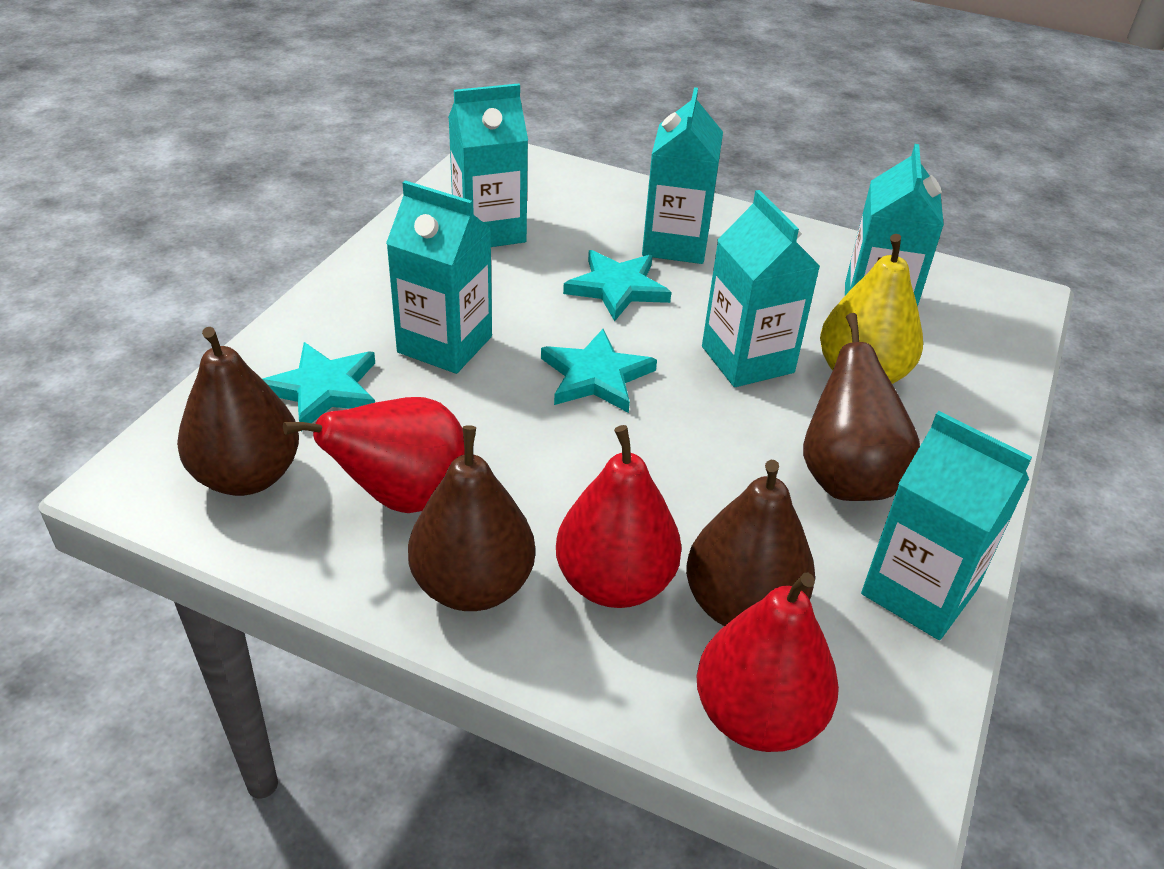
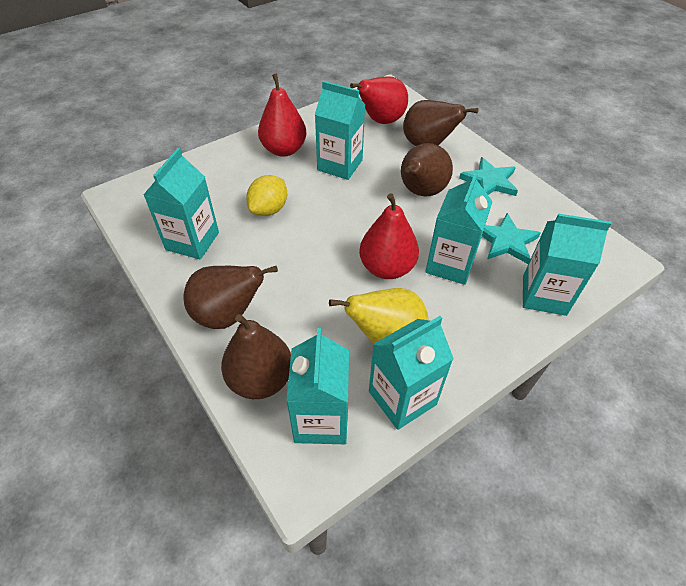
turquoise star: 3 -> 2
yellow lemon: 0 -> 1

